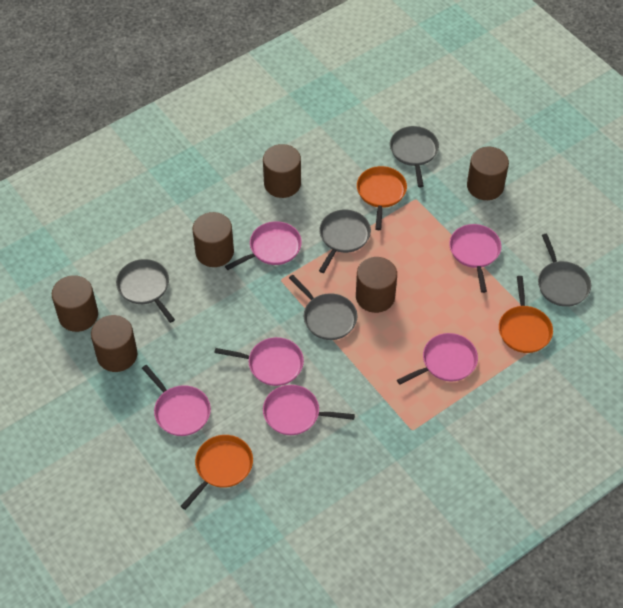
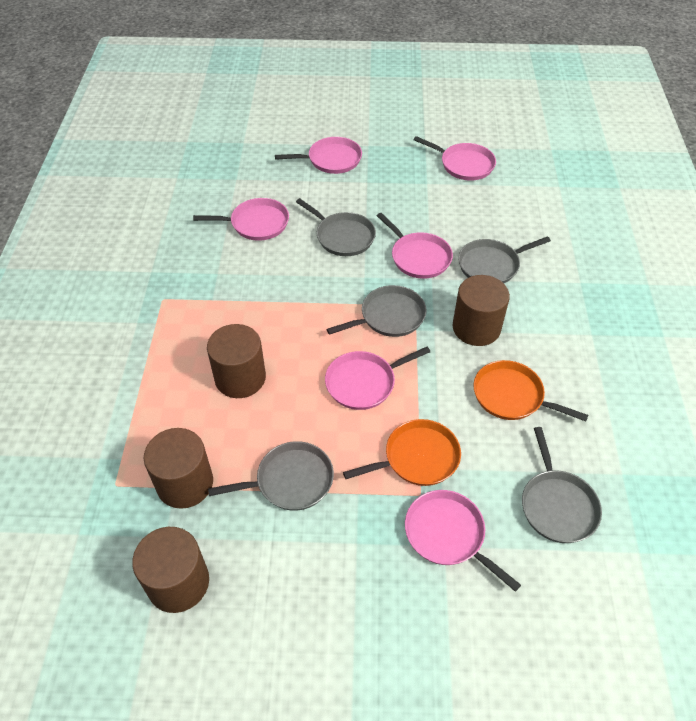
brown cylinder: 6 -> 4
orange pan: 3 -> 2

